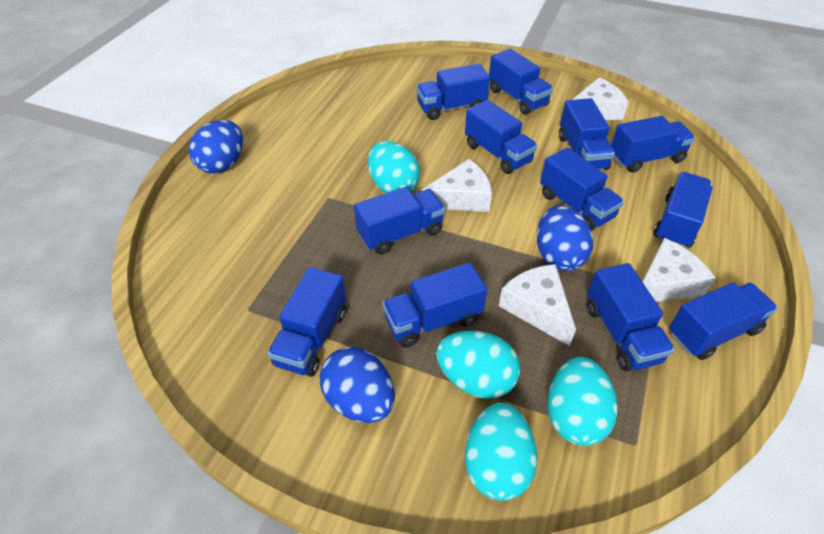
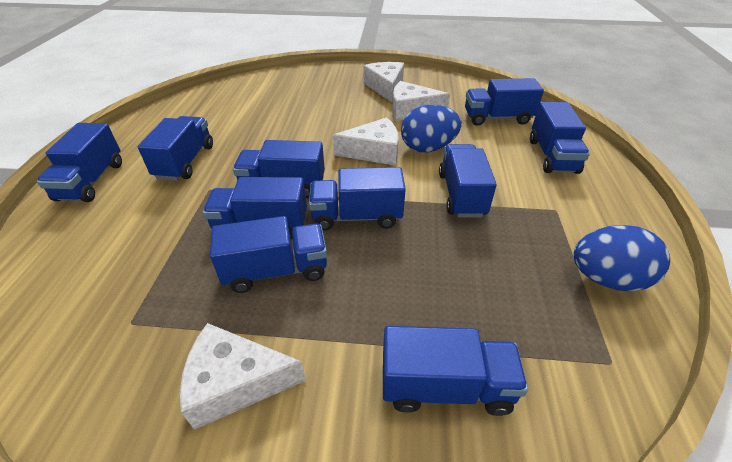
blue egg: 3 -> 2
blue truck: 12 -> 10
turquoise egg: 4 -> 0

